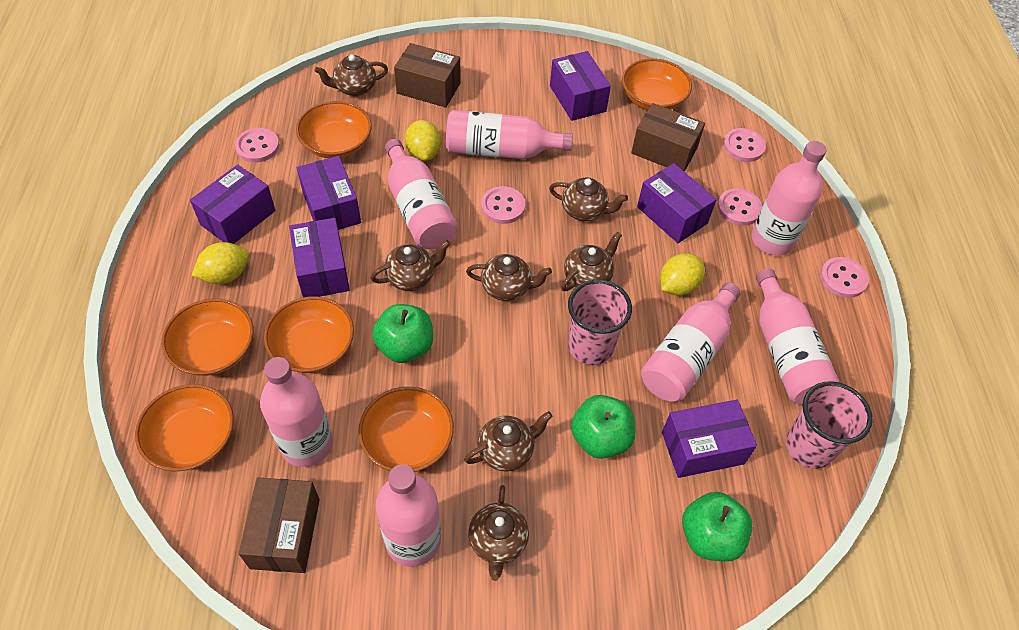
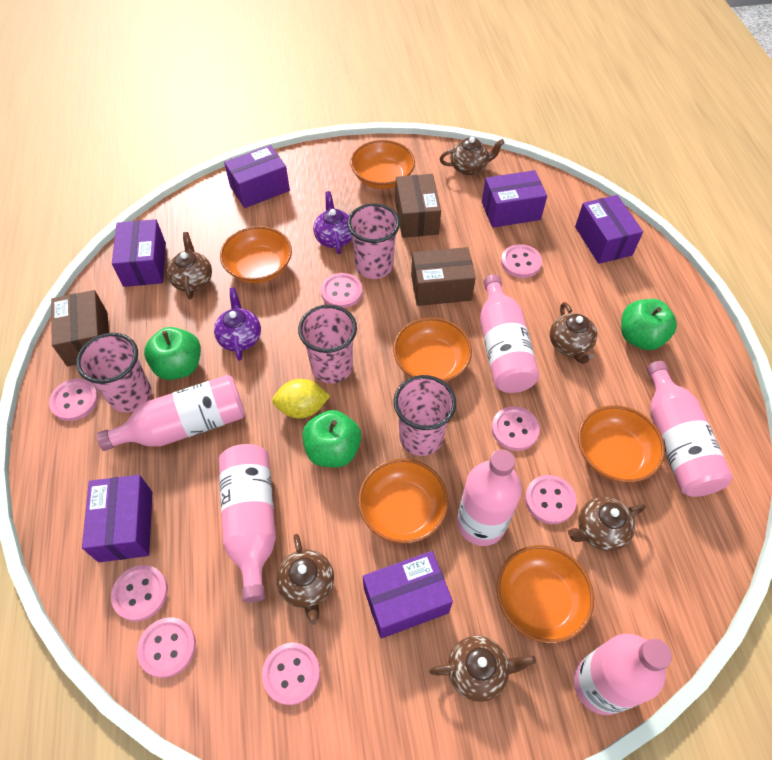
brown teapot: 7 -> 6
pink bottle: 7 -> 6
pink button: 5 -> 8
pink cup: 2 -> 4
purple teapot: 0 -> 2
yellow lemon: 3 -> 1

